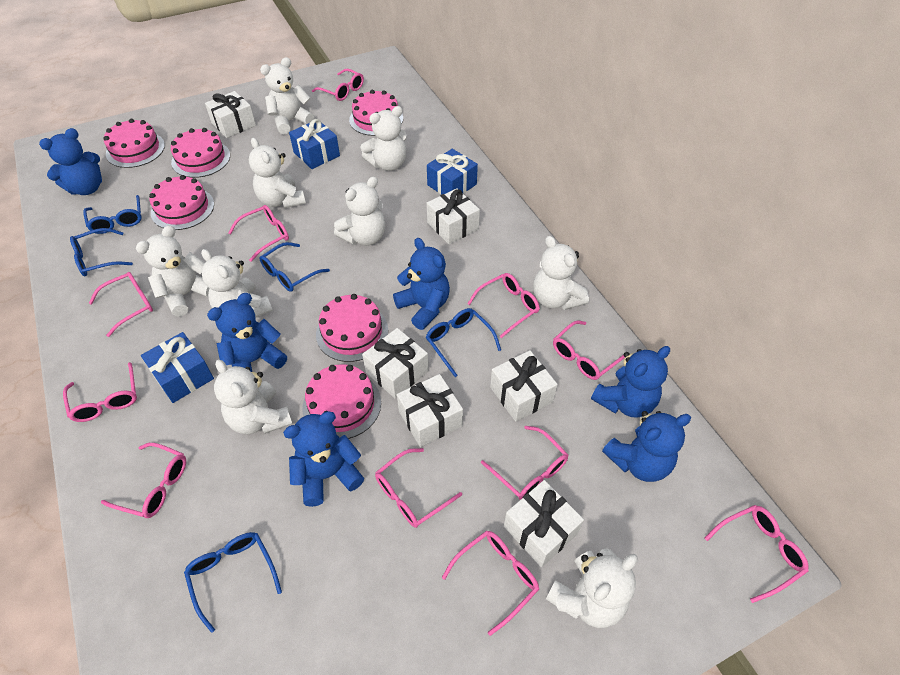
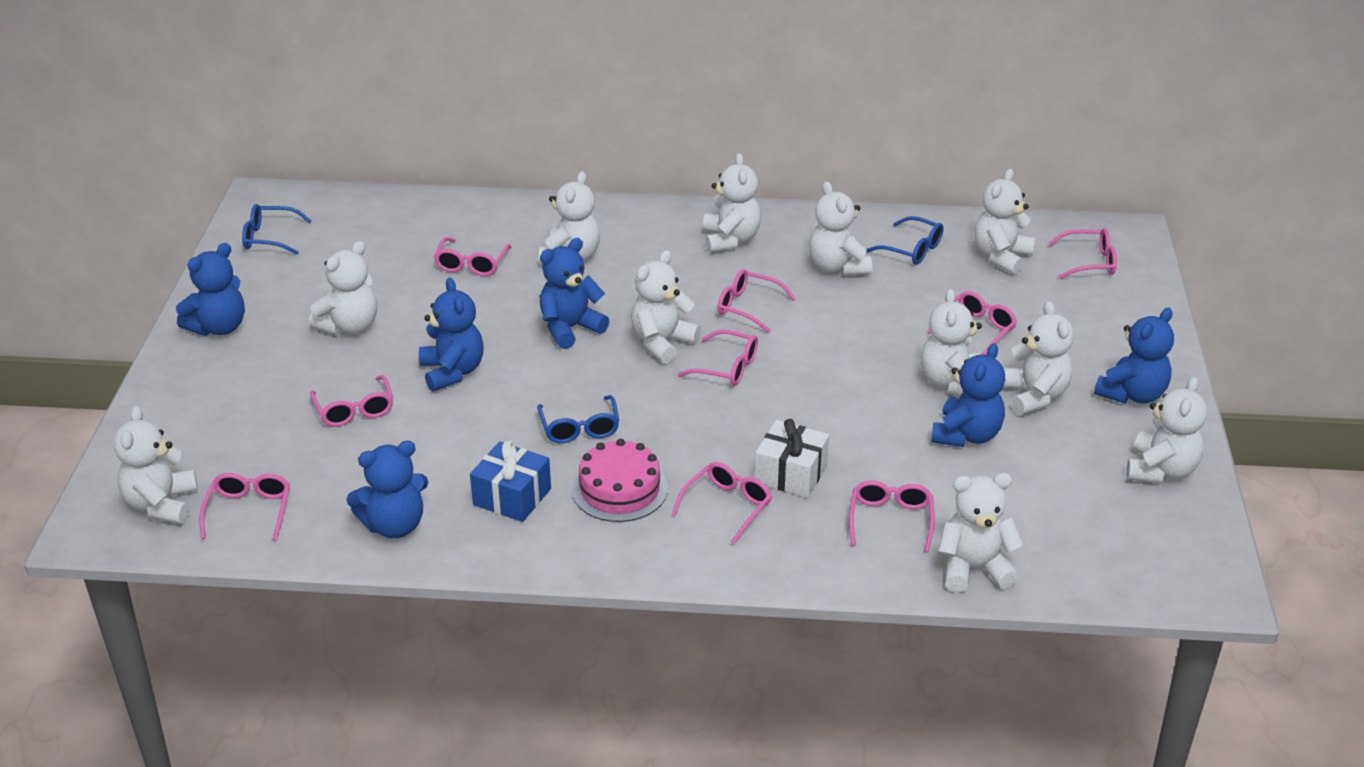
blue gift: 3 -> 1
blue glasses: 5 -> 3
pink cake: 6 -> 1
pink glasses: 11 -> 9
white gift: 6 -> 1
white teddy bear: 9 -> 11

